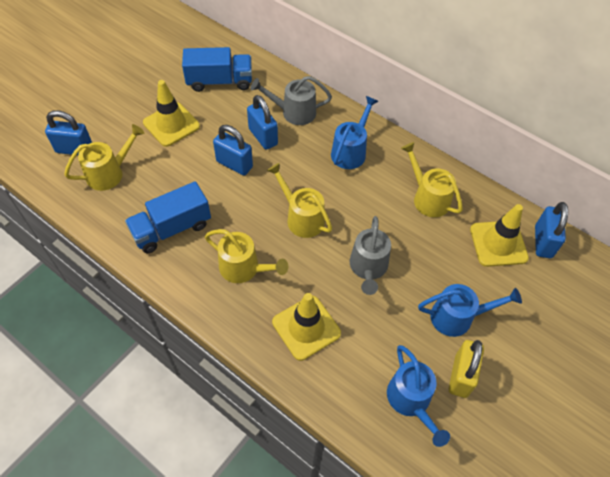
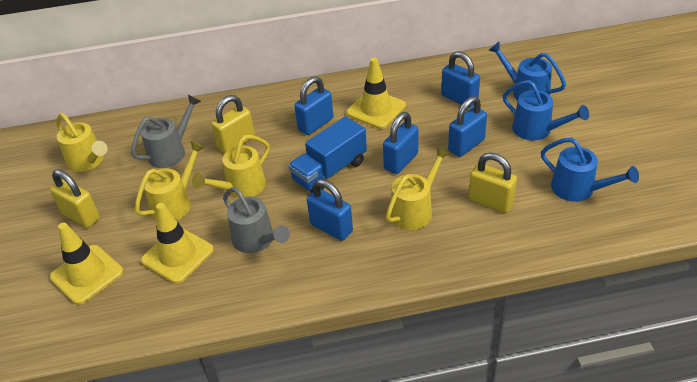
blue padlock: 4 -> 5
blue truck: 2 -> 1
yellow padlock: 1 -> 3

